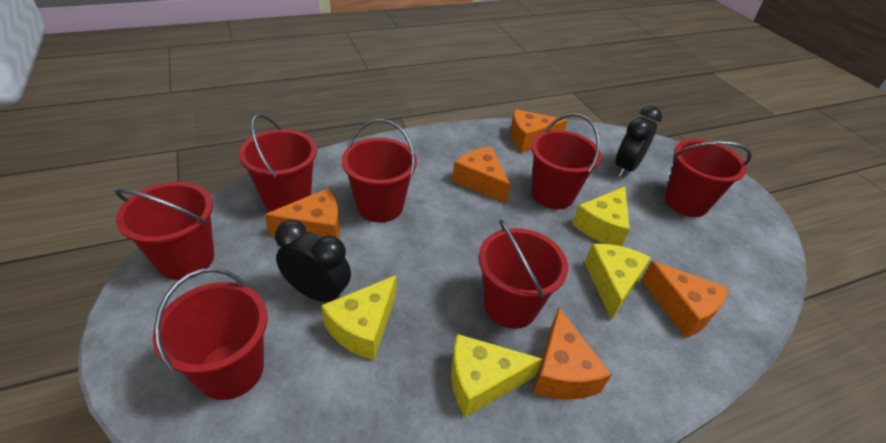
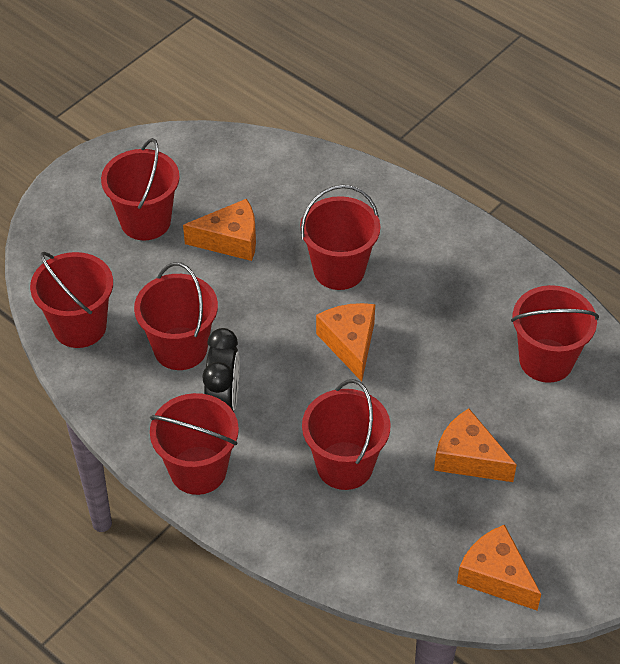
black clock: 2 -> 1
orange cheese: 5 -> 4
yellow cheese: 4 -> 0

